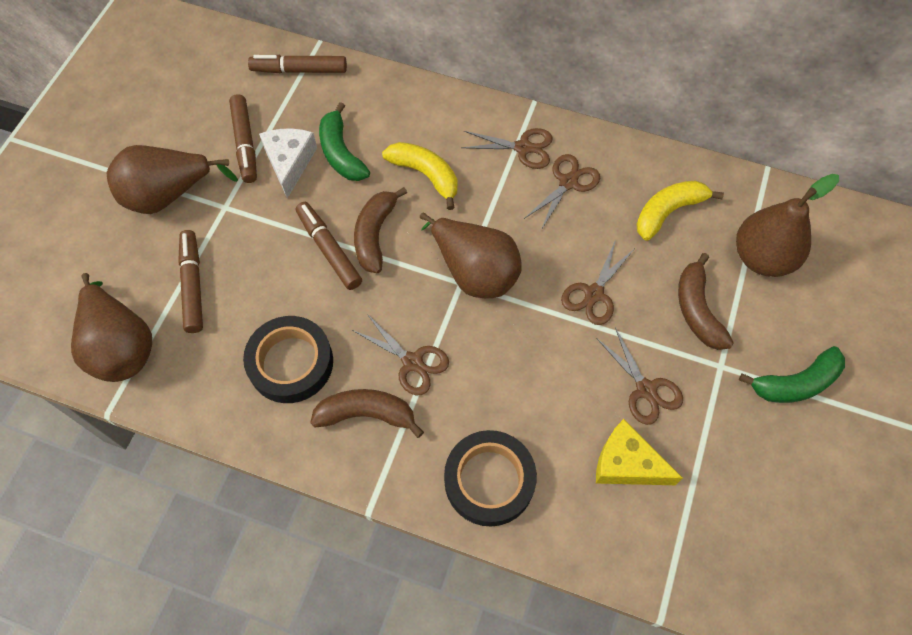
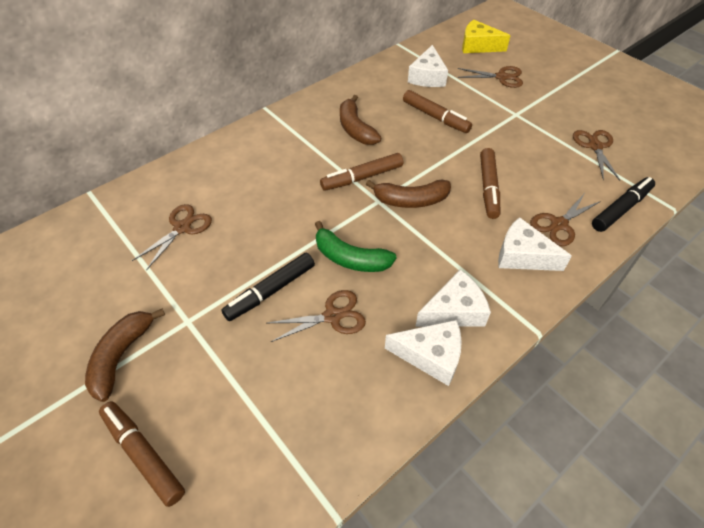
black marker: 0 -> 2
black tape: 2 -> 0
brown pear: 4 -> 0
green banana: 2 -> 1
white cheese: 1 -> 4
yellow banana: 2 -> 0

